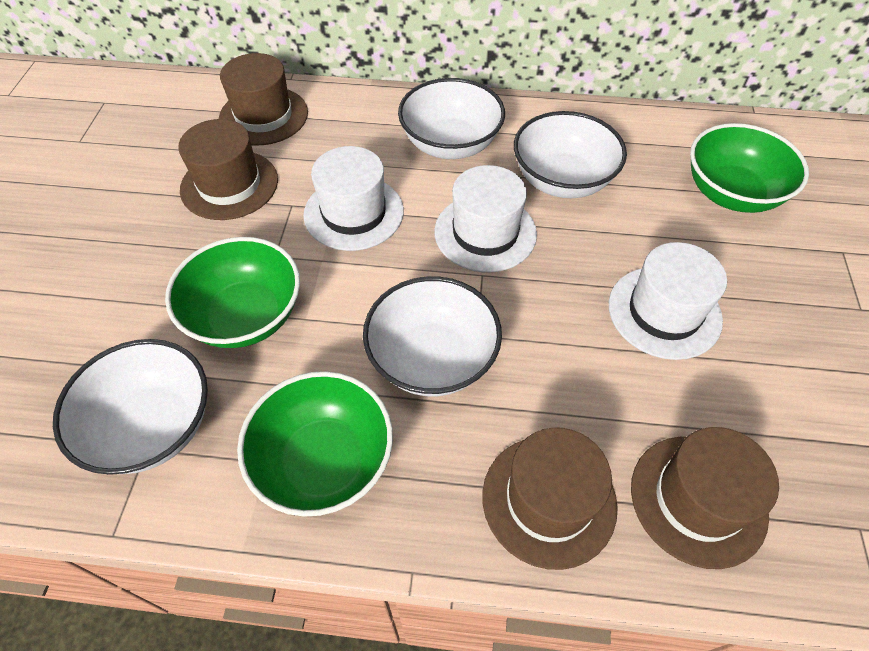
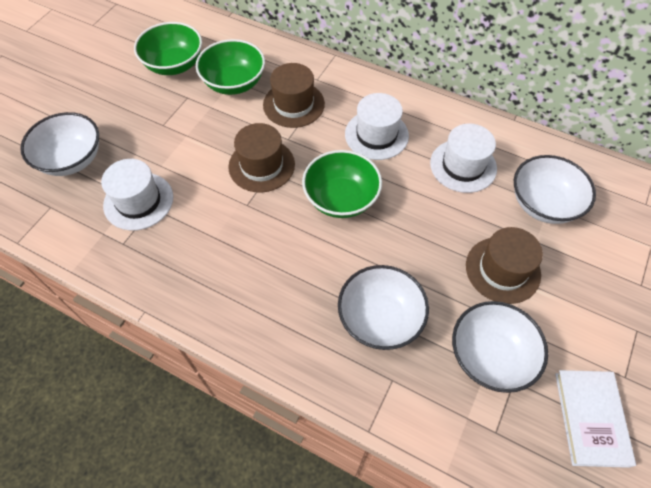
brown hat: 4 -> 3
white book: 0 -> 1

